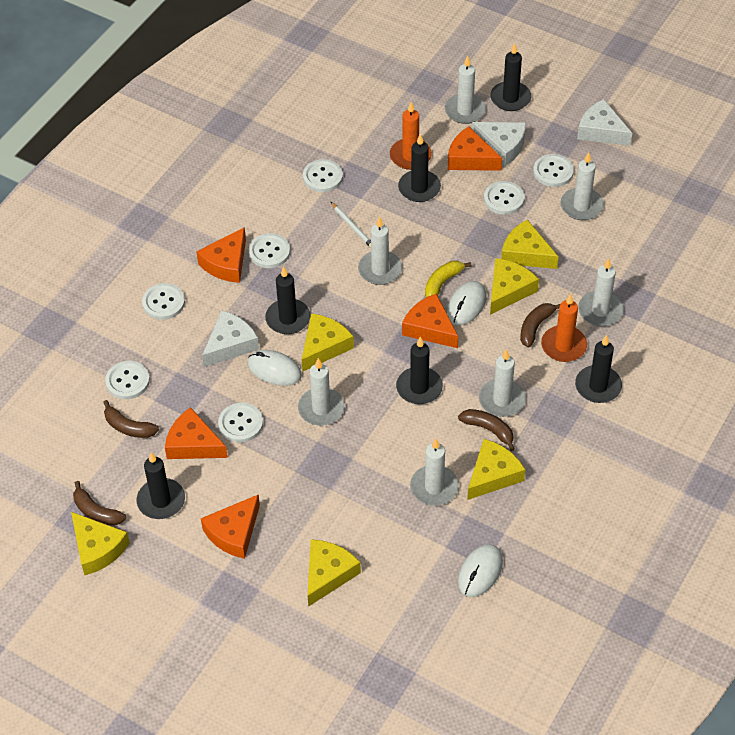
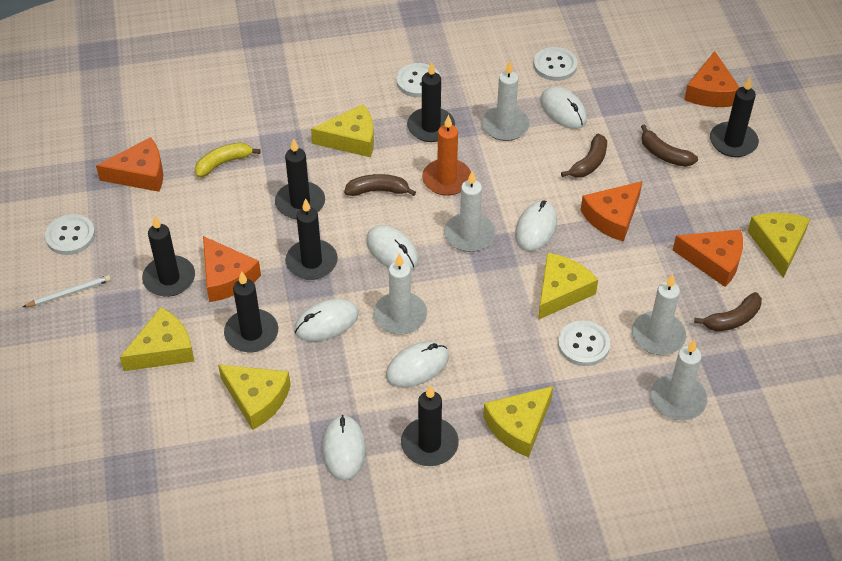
black candle: 6 -> 7
orange candle: 2 -> 1
white button: 7 -> 4
white candle: 7 -> 5
white cheese: 3 -> 0
white mouse: 3 -> 6

